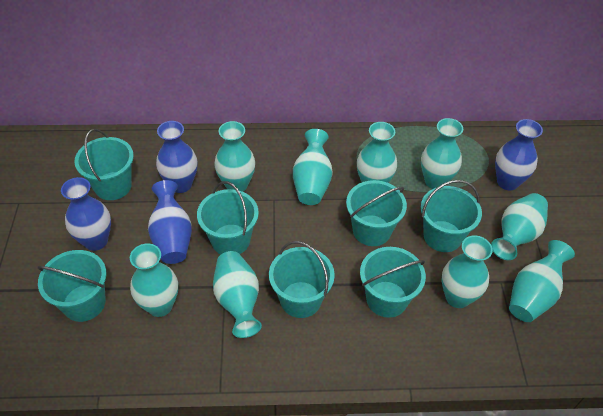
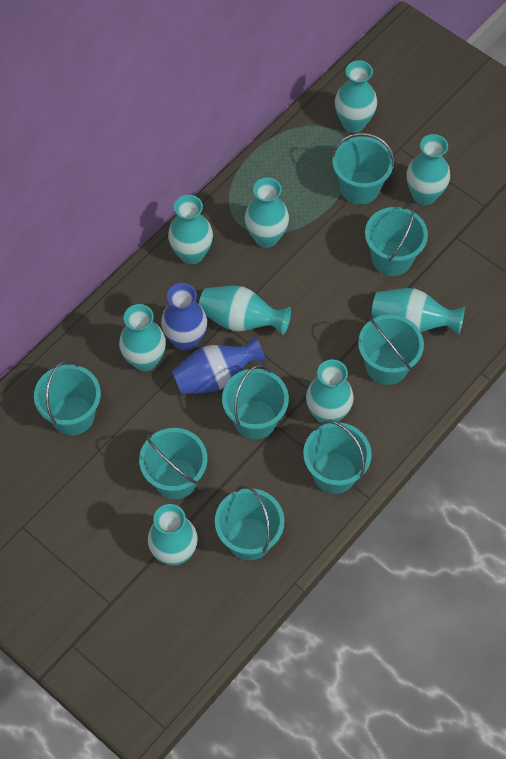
blue vase: 4 -> 2
turquoise bucket: 7 -> 8

